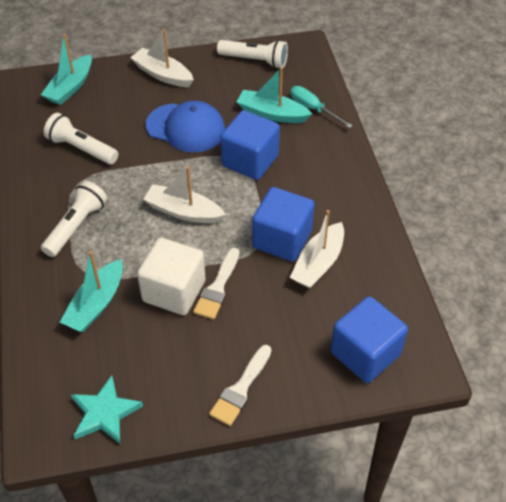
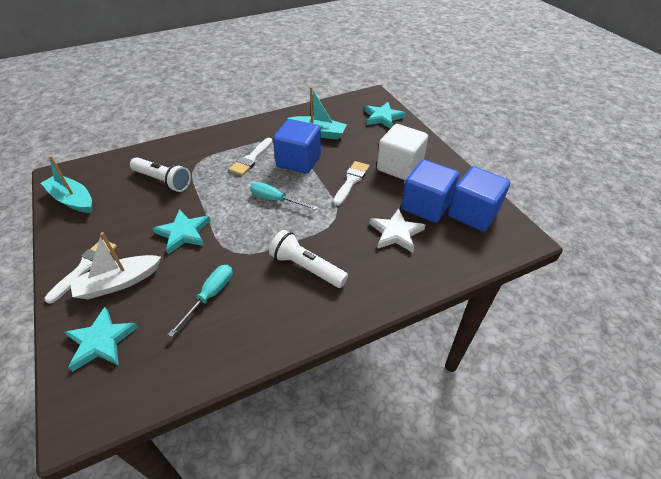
blue cap: 1 -> 0
turquoise boat: 3 -> 2
turquoise screwdriver: 1 -> 2
turquoise star: 1 -> 3
white boat: 3 -> 1
white brush: 2 -> 3
white flashlight: 3 -> 2
white star: 0 -> 1

